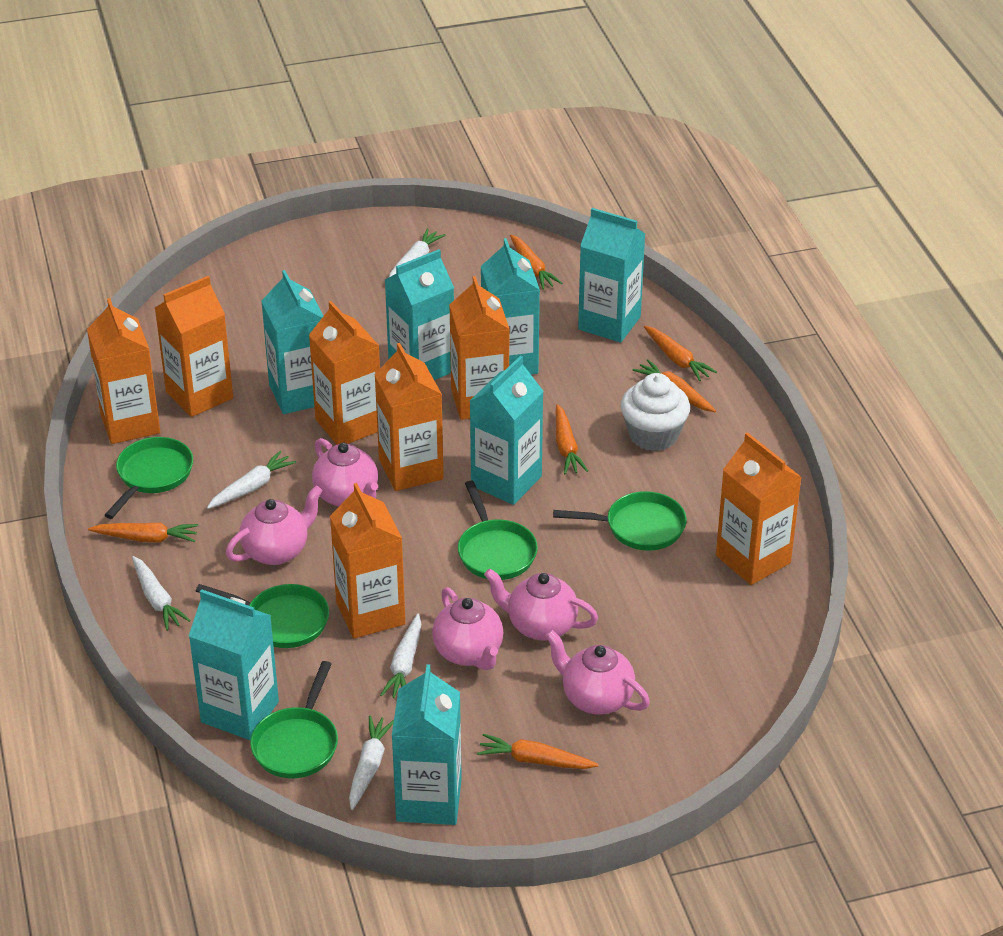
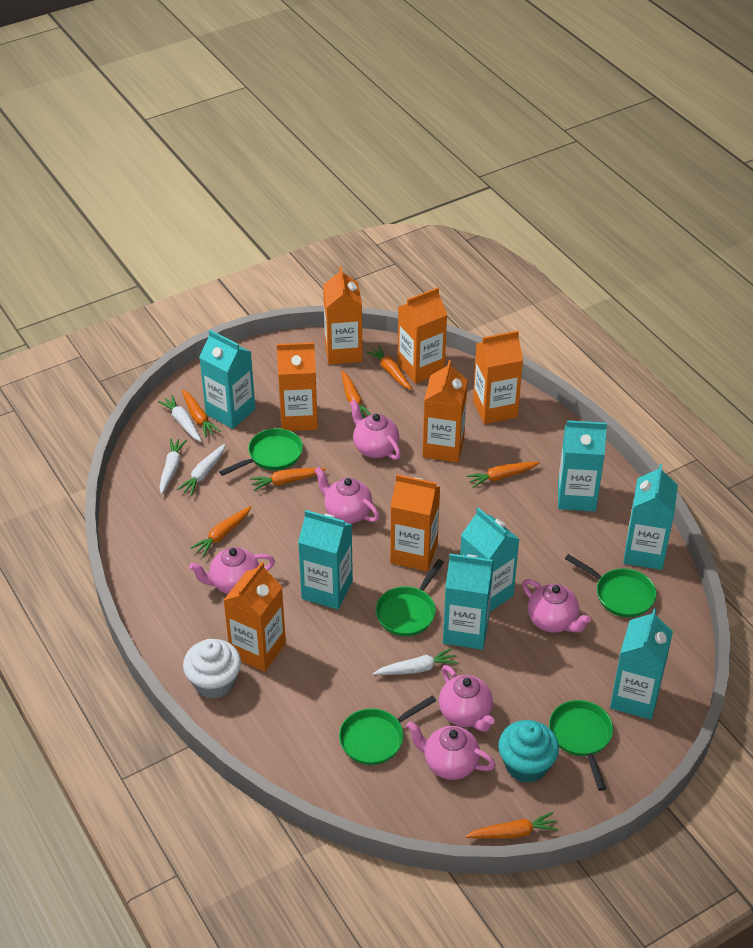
orange carrot: 6 -> 7
pink teapot: 5 -> 6
turquoise cupcake: 0 -> 1
white carrot: 5 -> 4

